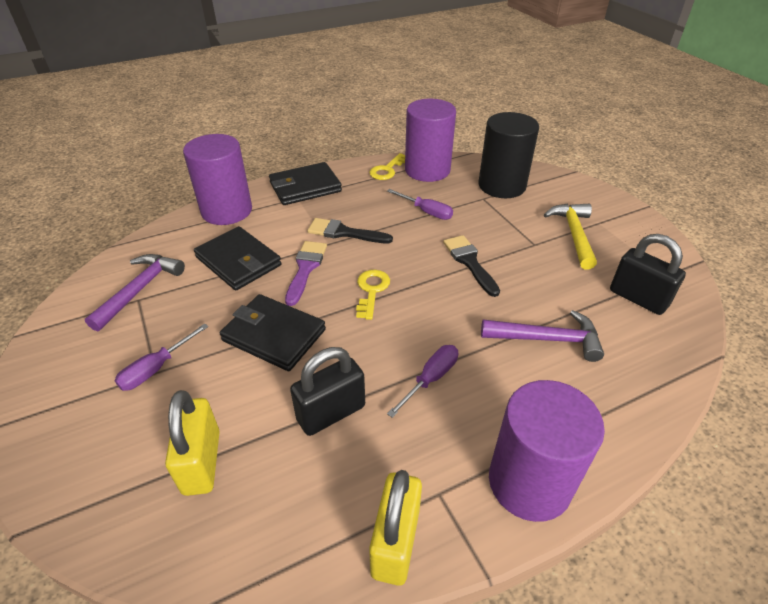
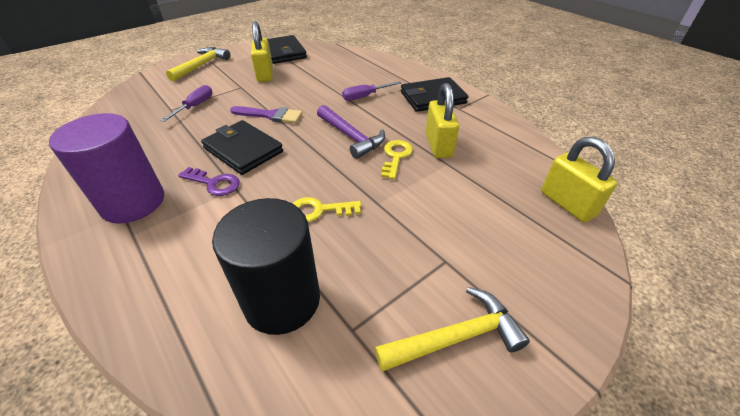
black brush: 2 -> 0
black padlock: 2 -> 0
purple cylinder: 3 -> 1
purple hammer: 2 -> 1
purple key: 0 -> 1
purple screwdriver: 3 -> 2
yellow hammer: 1 -> 2
yellow padlock: 2 -> 3

